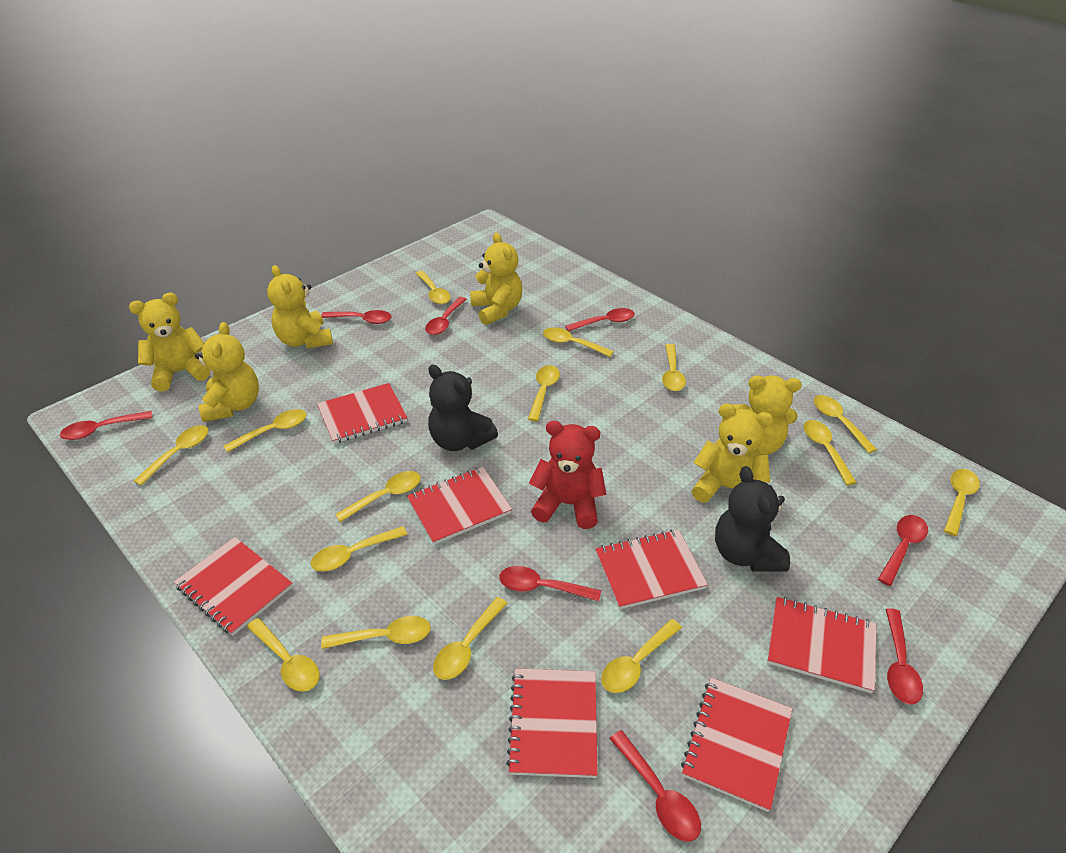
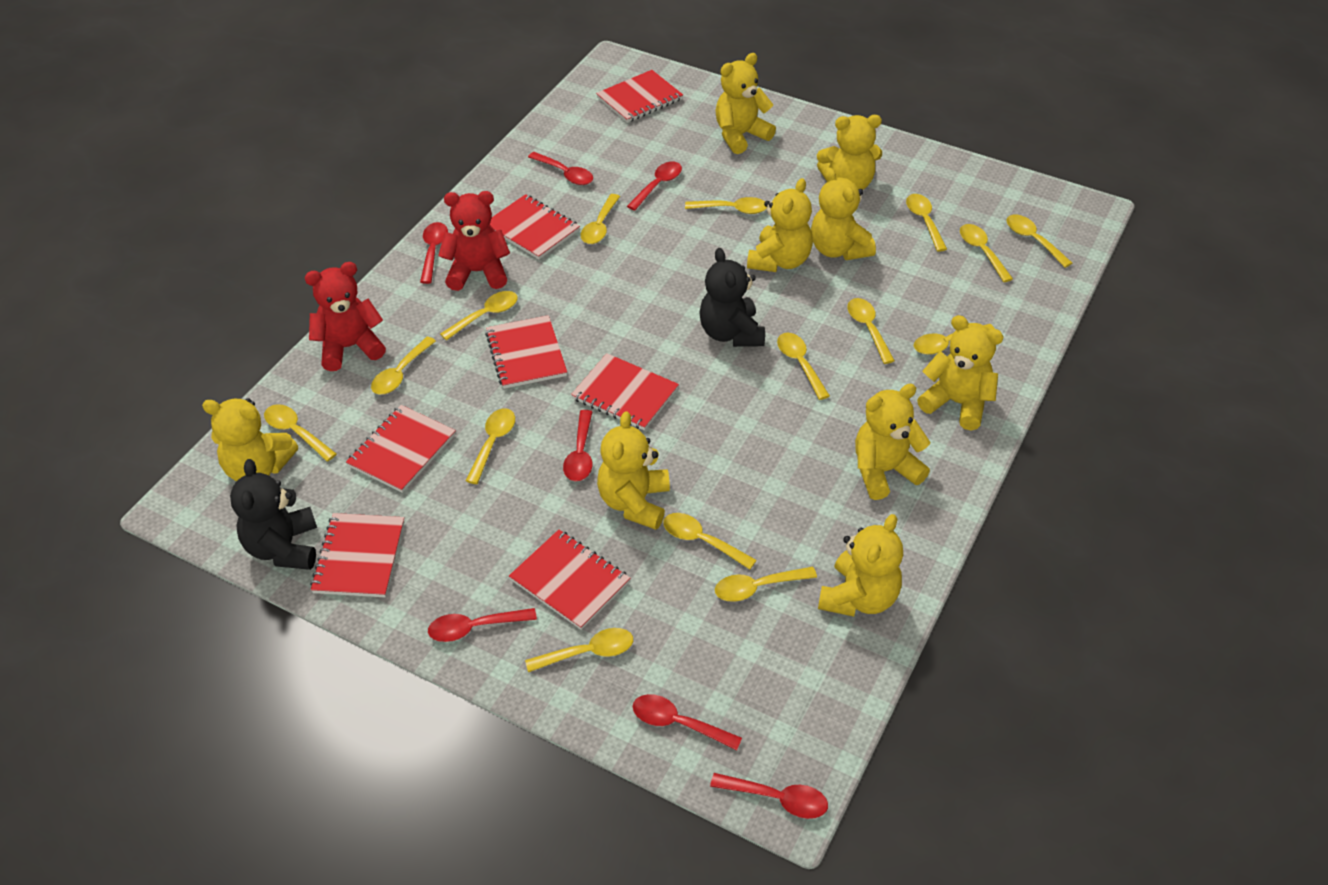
red spoon: 8 -> 7
red teddy bear: 1 -> 2
yellow teddy bear: 6 -> 9

